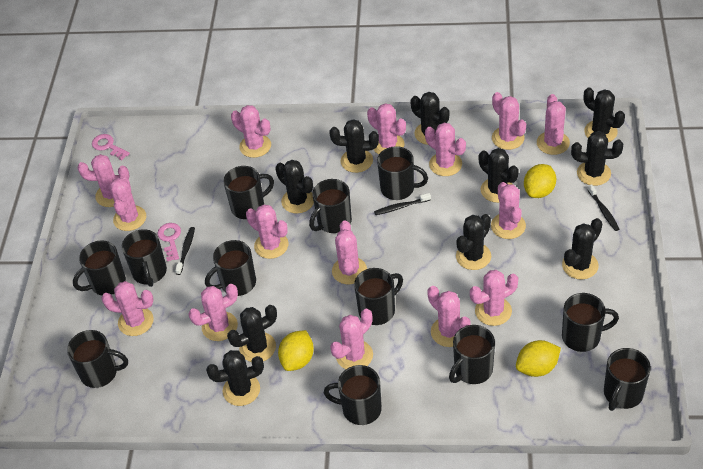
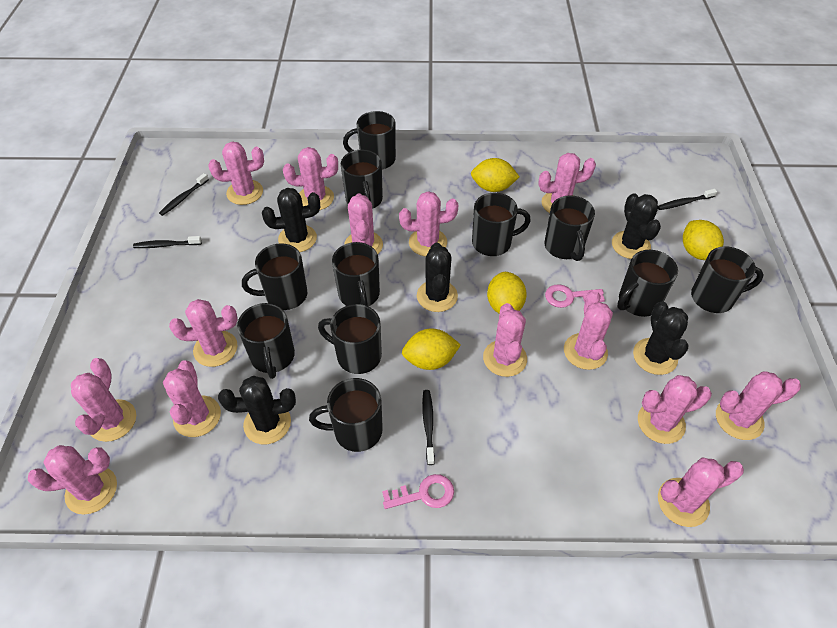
black cactus: 10 -> 5
black mug: 12 -> 11
black toothbrush: 3 -> 4
pink cactus: 15 -> 14
yellow lemon: 3 -> 4

